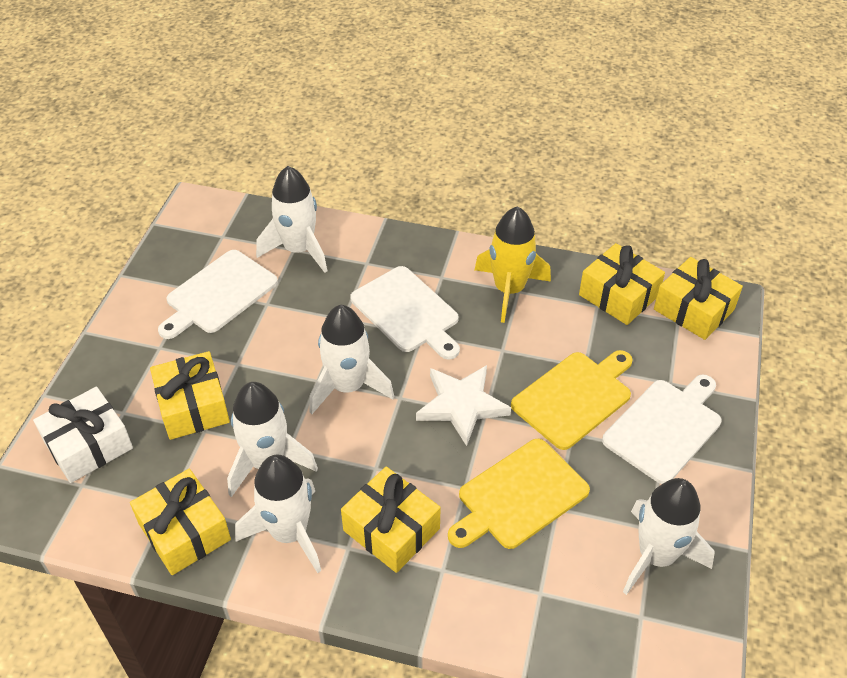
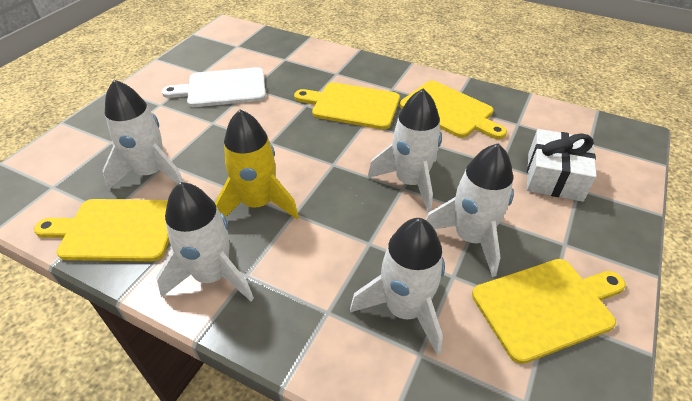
white cutting board: 3 -> 1
white star: 1 -> 0
yellow cutting board: 2 -> 4
yellow gift: 5 -> 0

